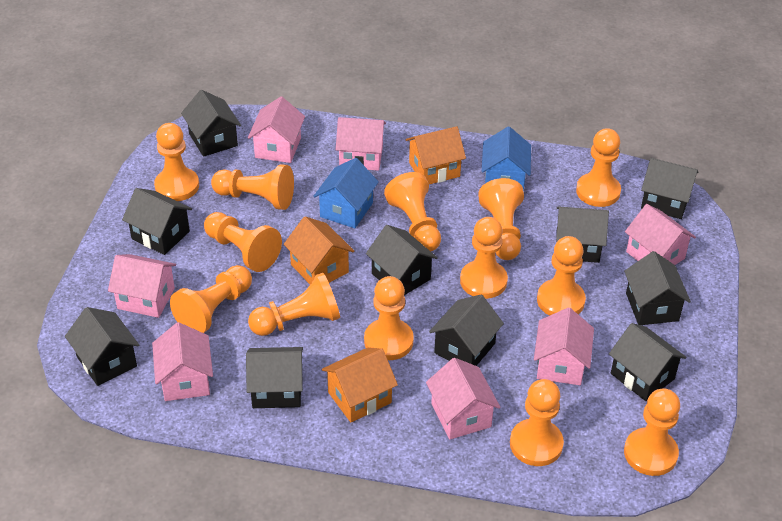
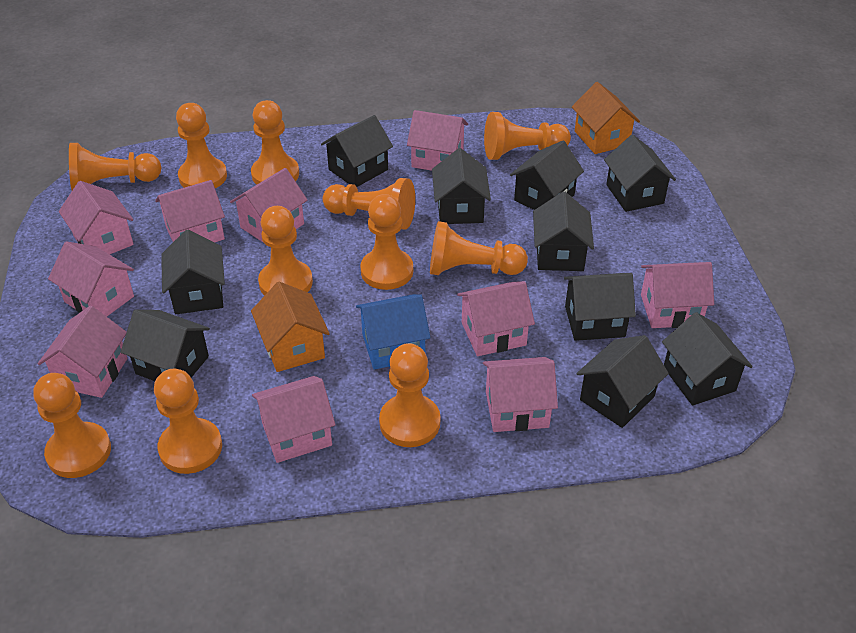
blue house: 2 -> 1
orange house: 3 -> 2
orange pawn: 13 -> 11
pink house: 7 -> 10

